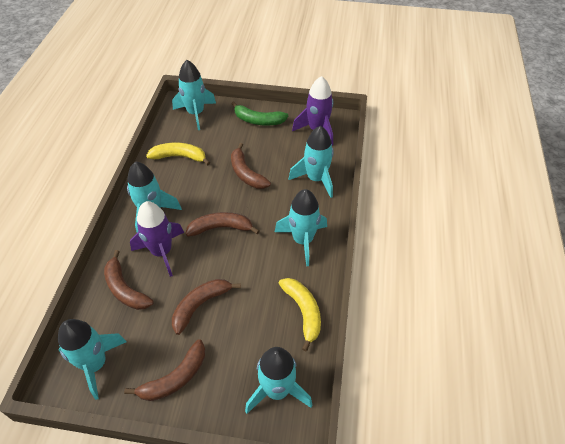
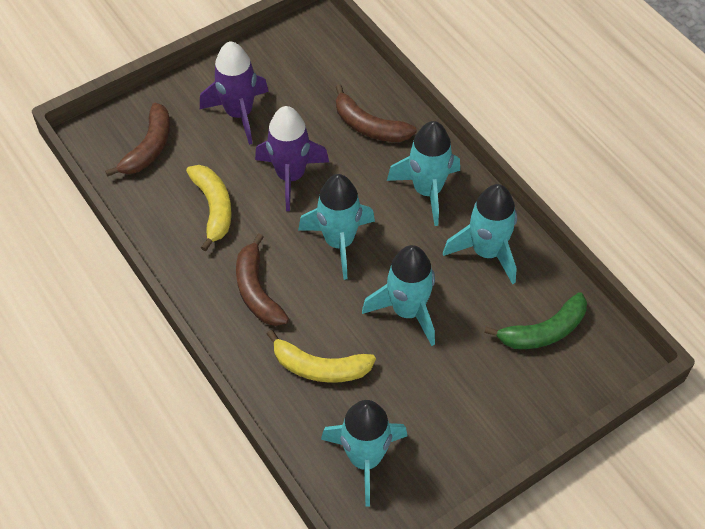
brown banana: 5 -> 3
turquoise rocket: 6 -> 5

